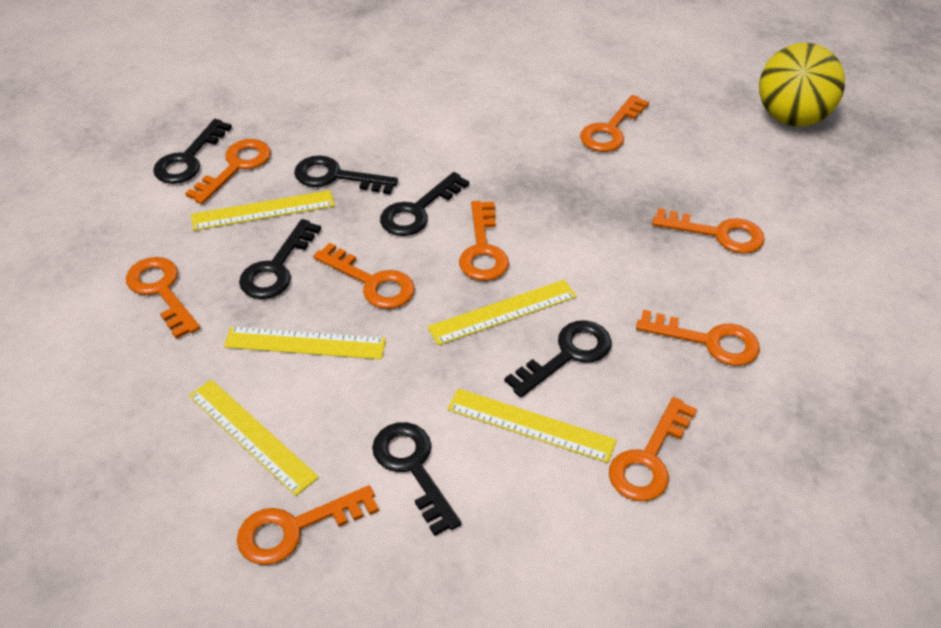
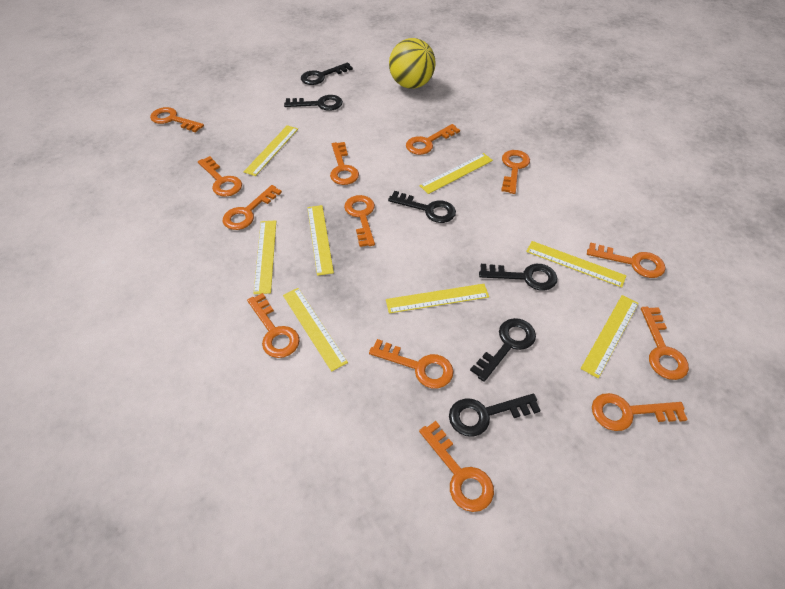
orange key: 9 -> 13
yellow ruler: 5 -> 8

